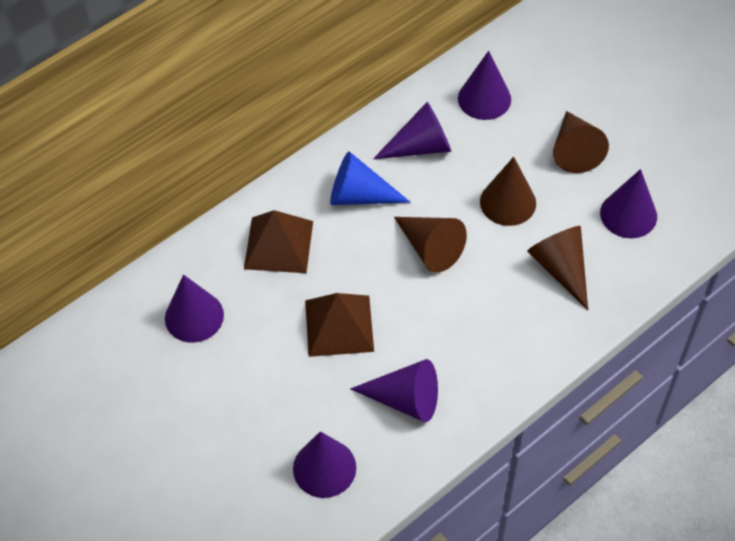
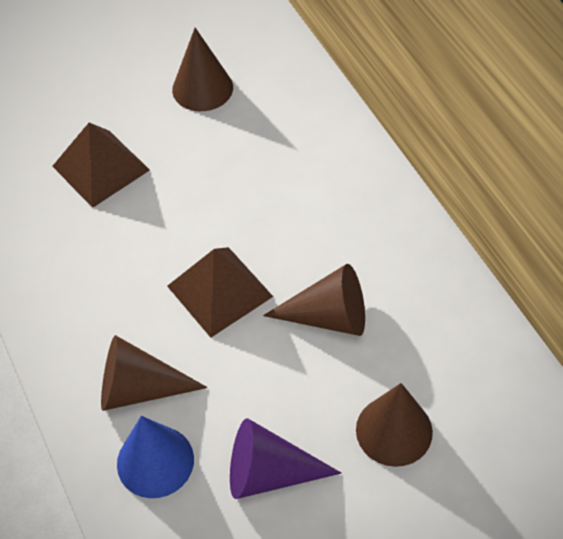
purple cone: 6 -> 1

